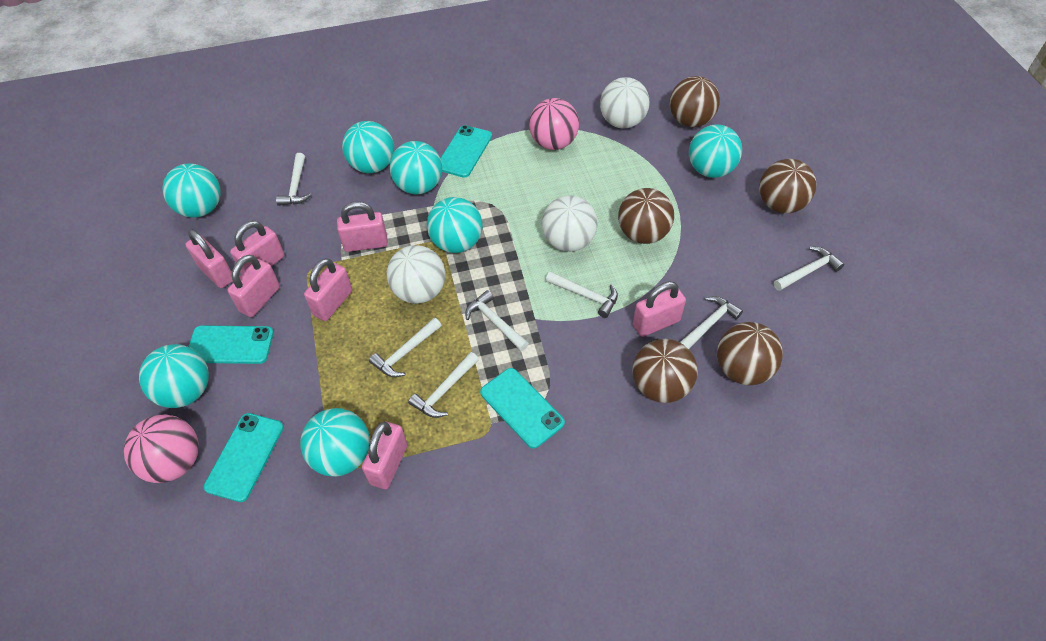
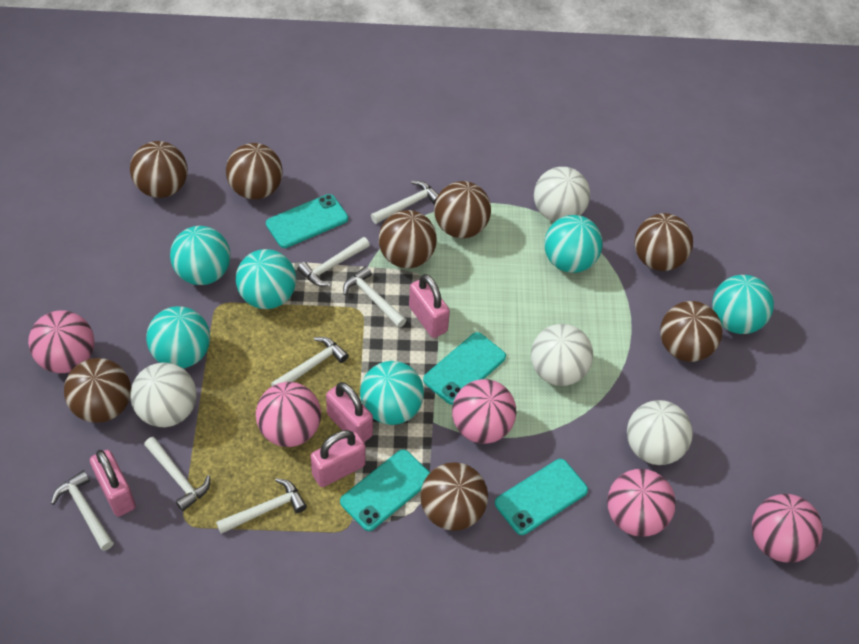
brown ball: 5 -> 8
pink ball: 2 -> 5
pink padlock: 7 -> 4
turquoise ball: 7 -> 6
white ball: 3 -> 4

